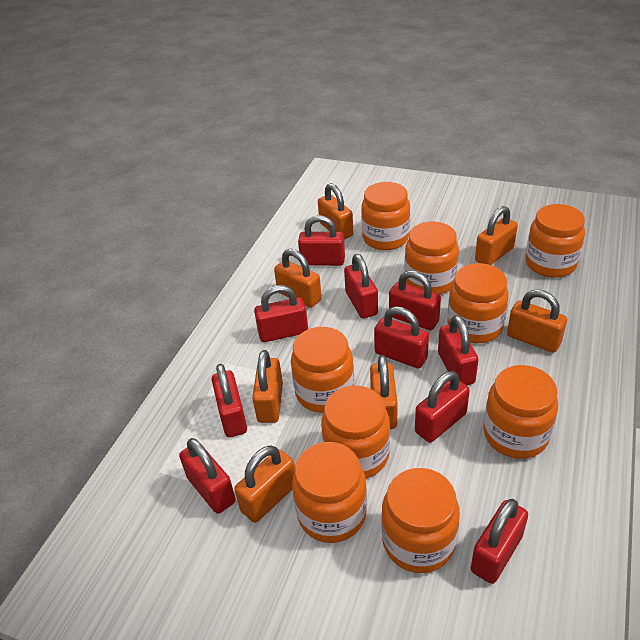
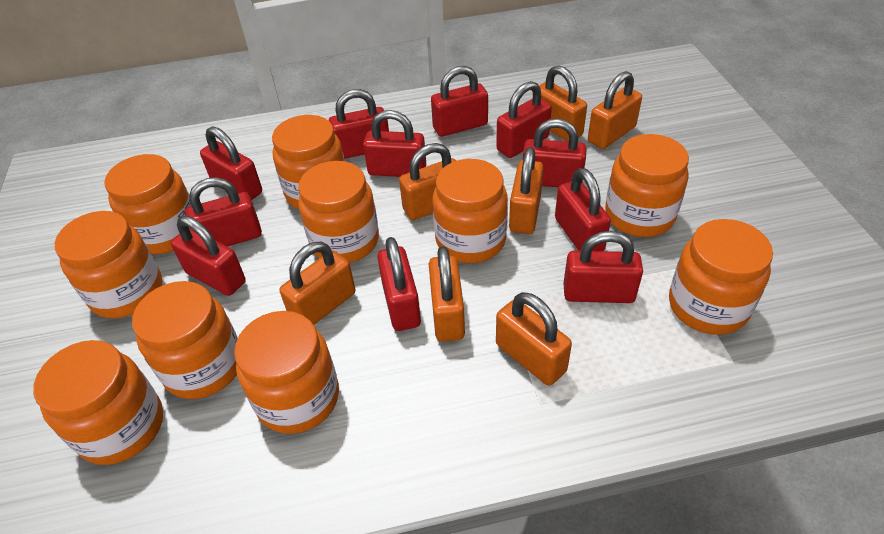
orange jar: 9 -> 10
red padlock: 10 -> 11

